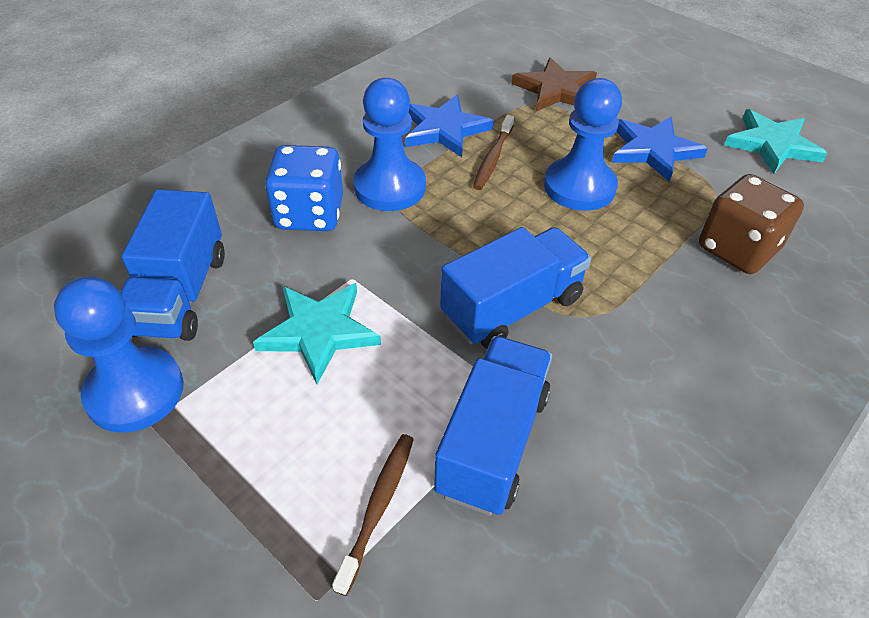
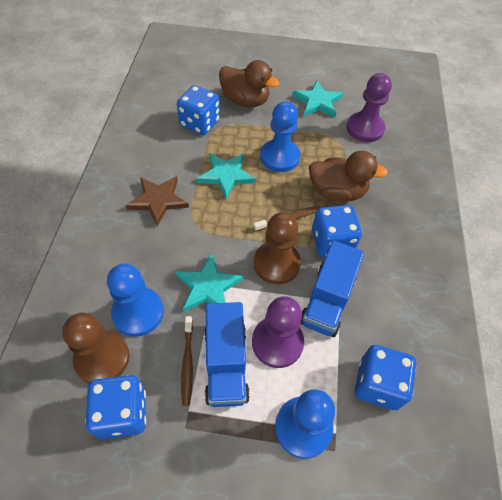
blue dice: 1 -> 4
blue star: 2 -> 0
blue truck: 3 -> 2
brown dice: 1 -> 0
brown duck: 0 -> 2
brown pawn: 0 -> 2
purple pawn: 0 -> 2
turquoise star: 2 -> 3

